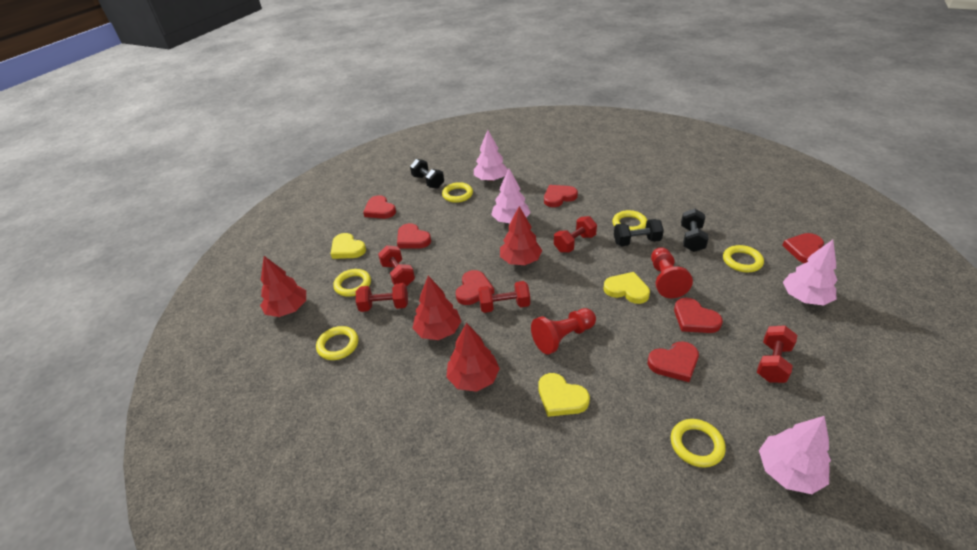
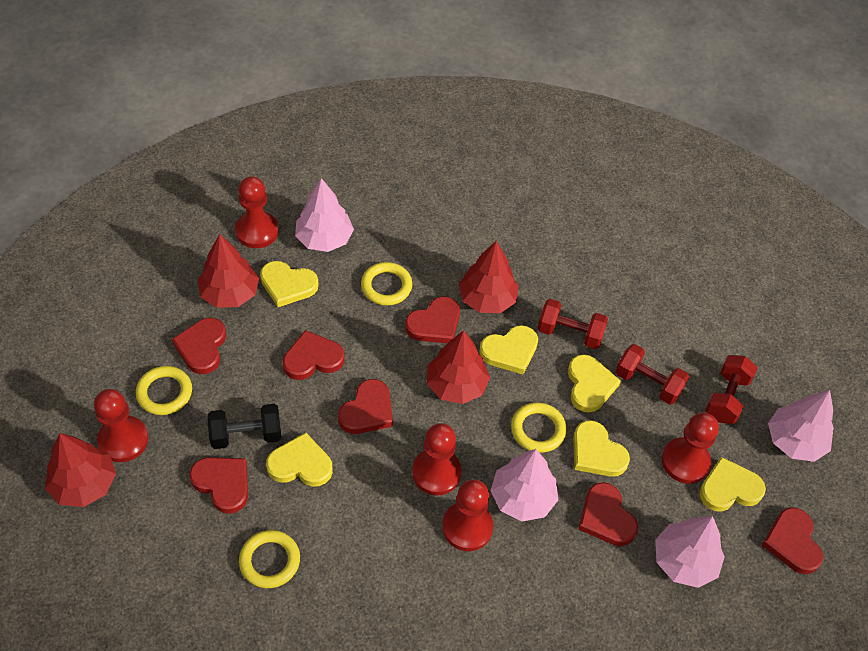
black dumbbell: 3 -> 1
red dumbbell: 5 -> 3
red pawn: 2 -> 5
yellow heart: 3 -> 6
yellow ring: 6 -> 4

